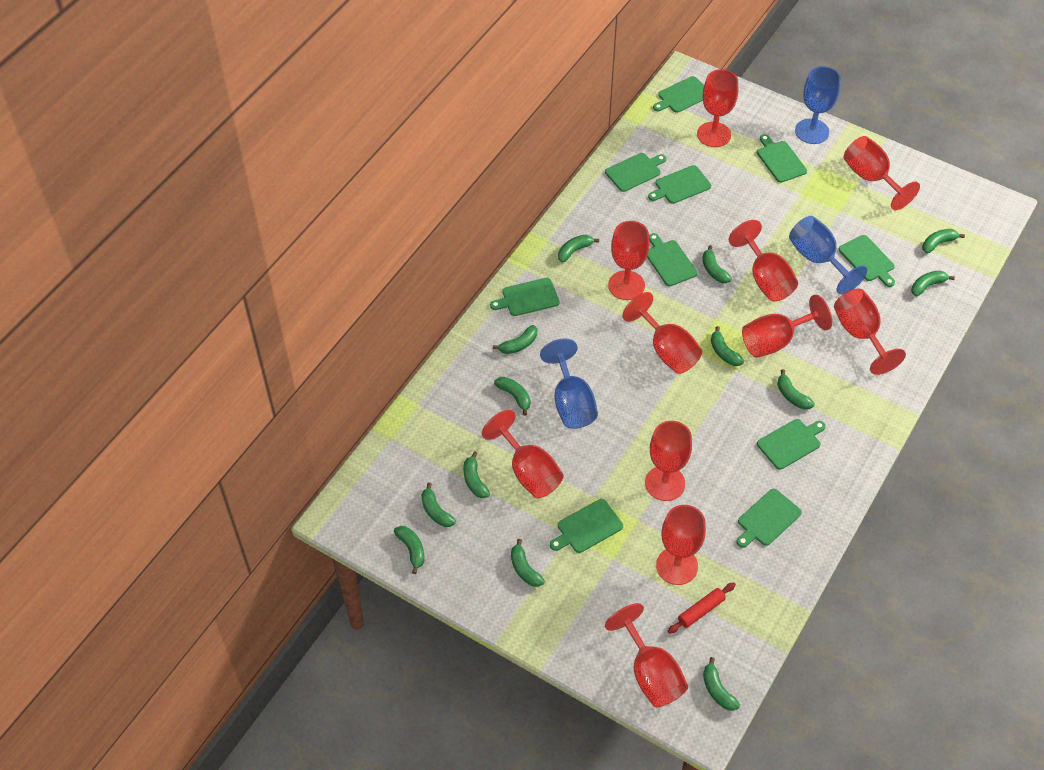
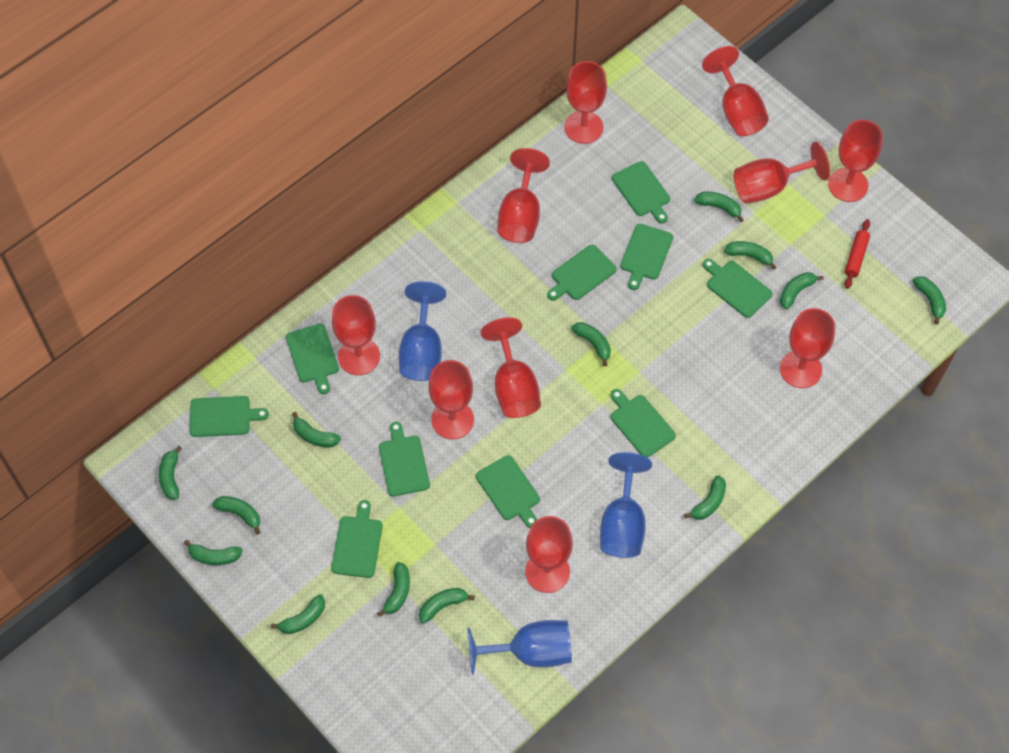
red goblet: 11 -> 10

